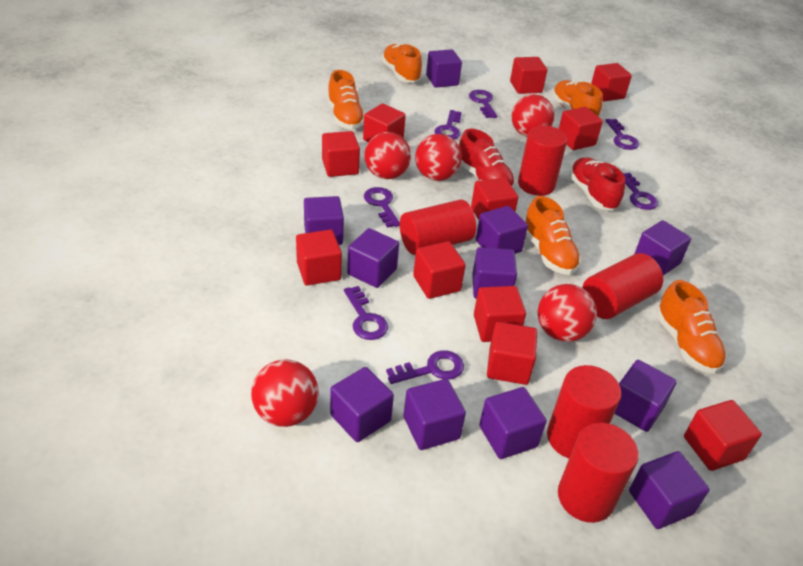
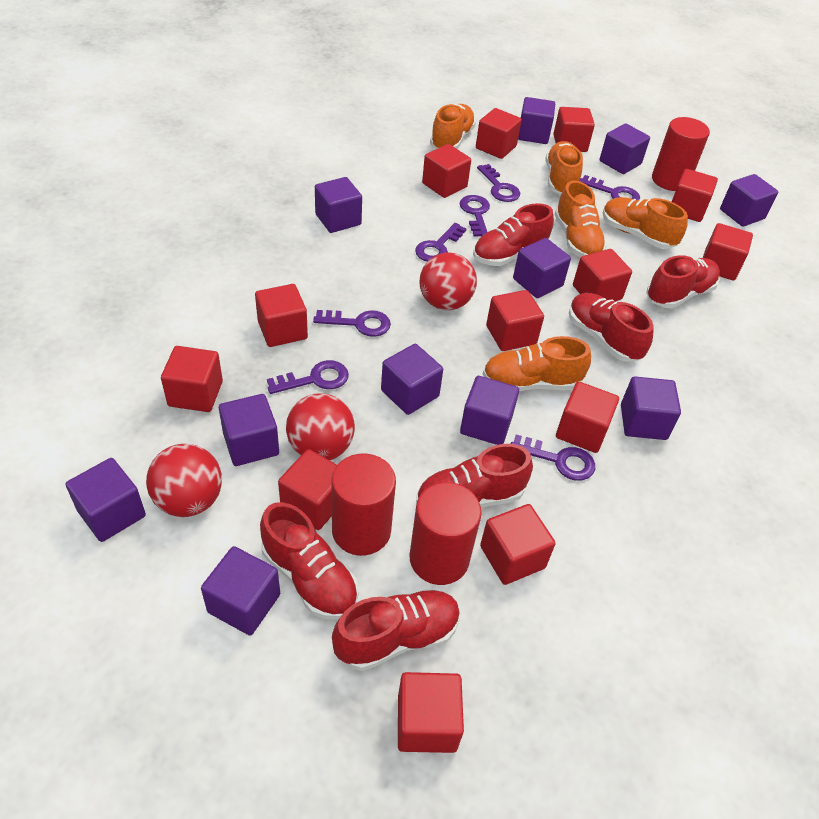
red ball: 5 -> 3
red cube: 11 -> 13
red cylinder: 5 -> 3
red shoe: 2 -> 6

